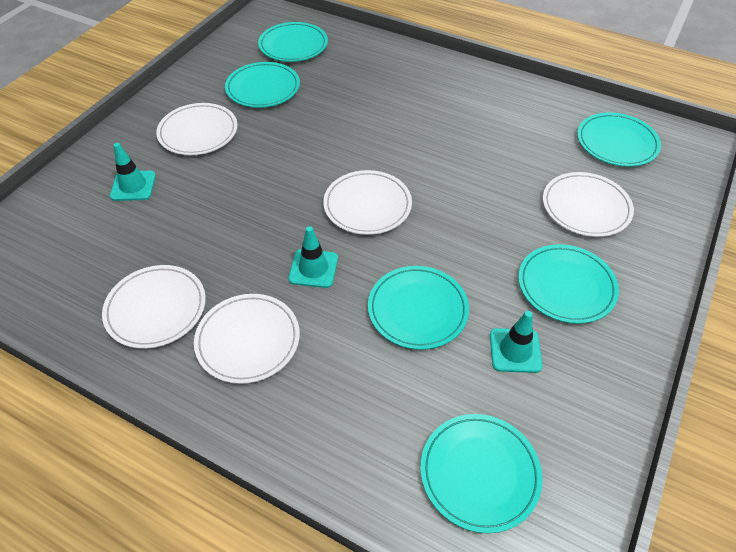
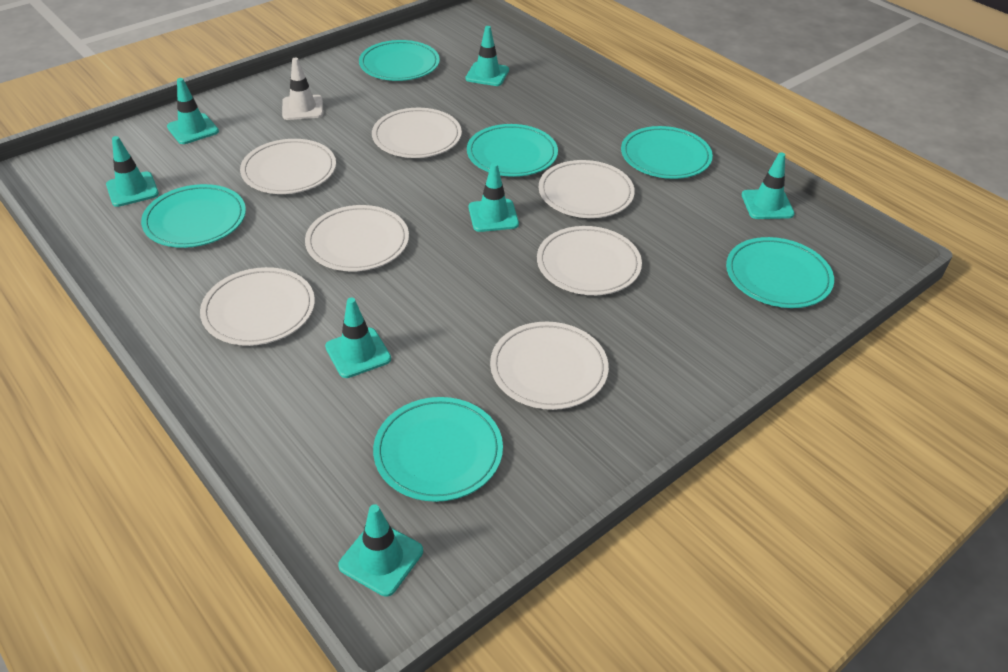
turquoise traffic cone: 3 -> 7
white plate: 5 -> 7
white traffic cone: 0 -> 1

